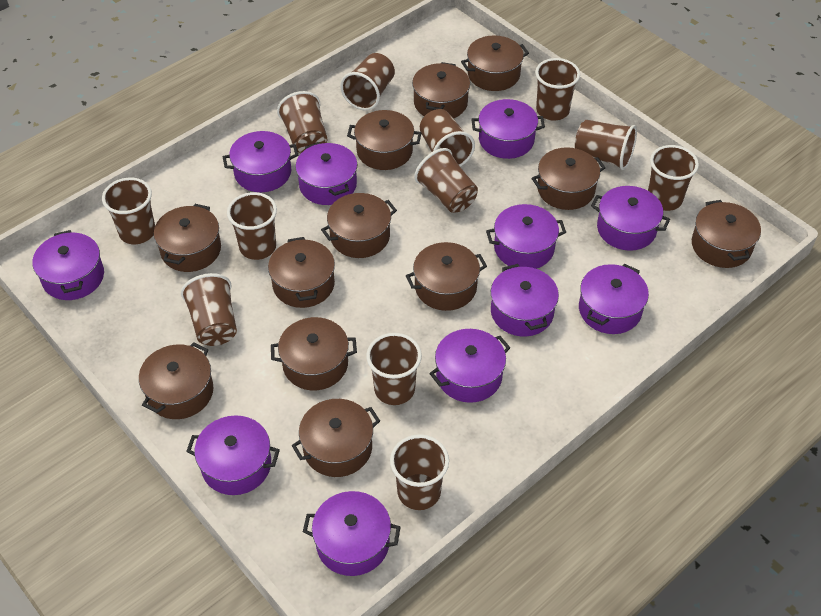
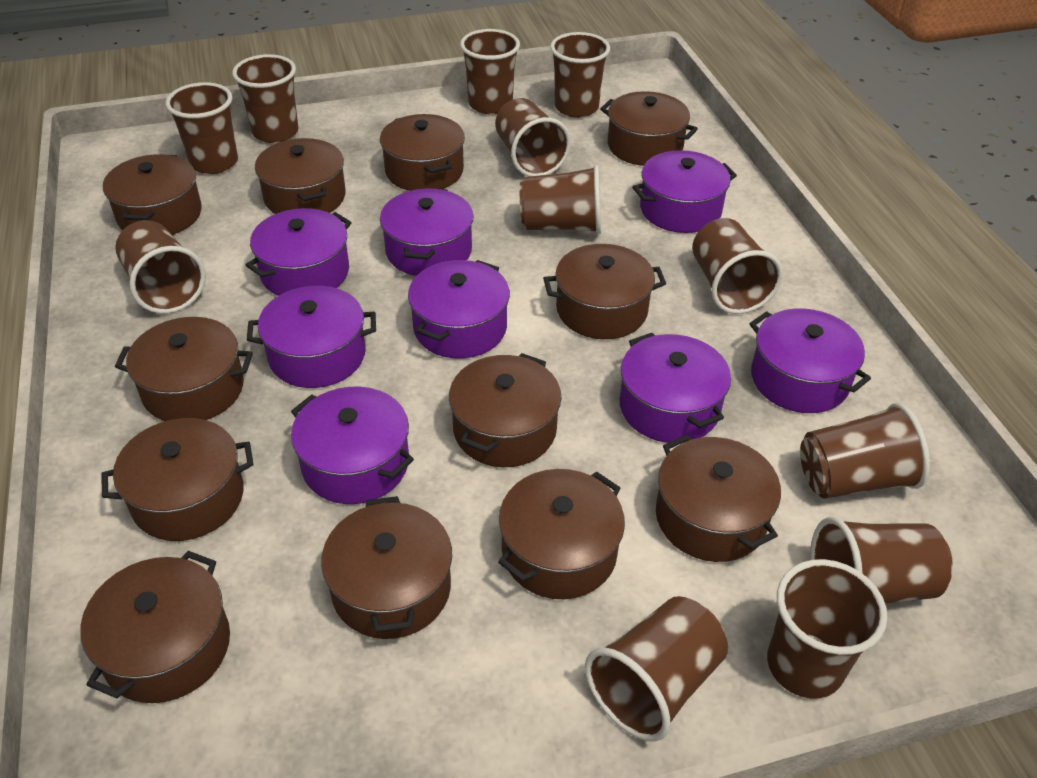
purple pot: 11 -> 8

